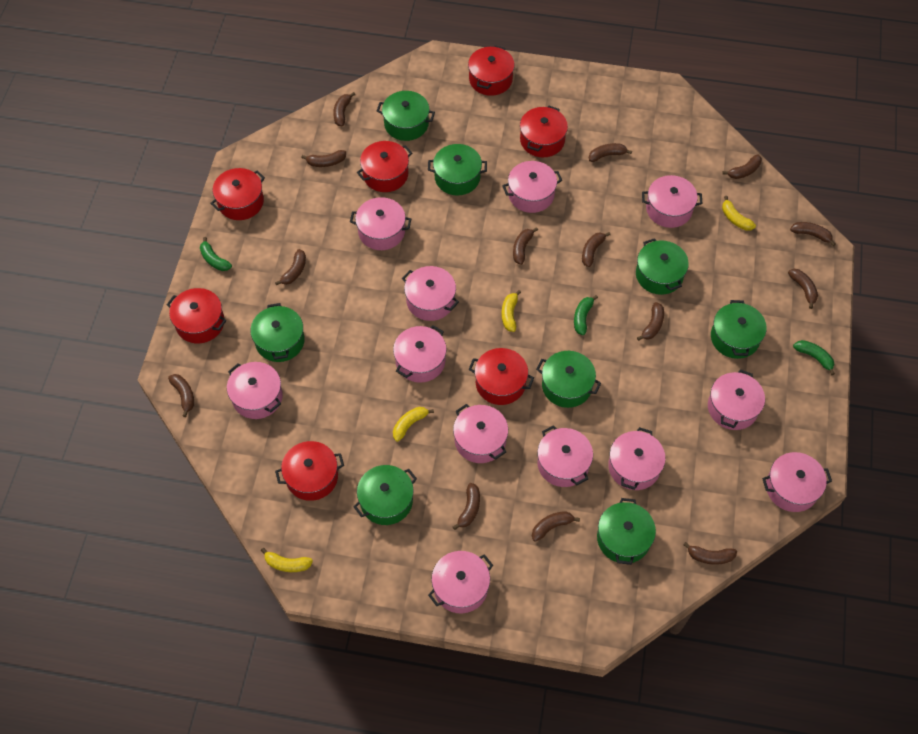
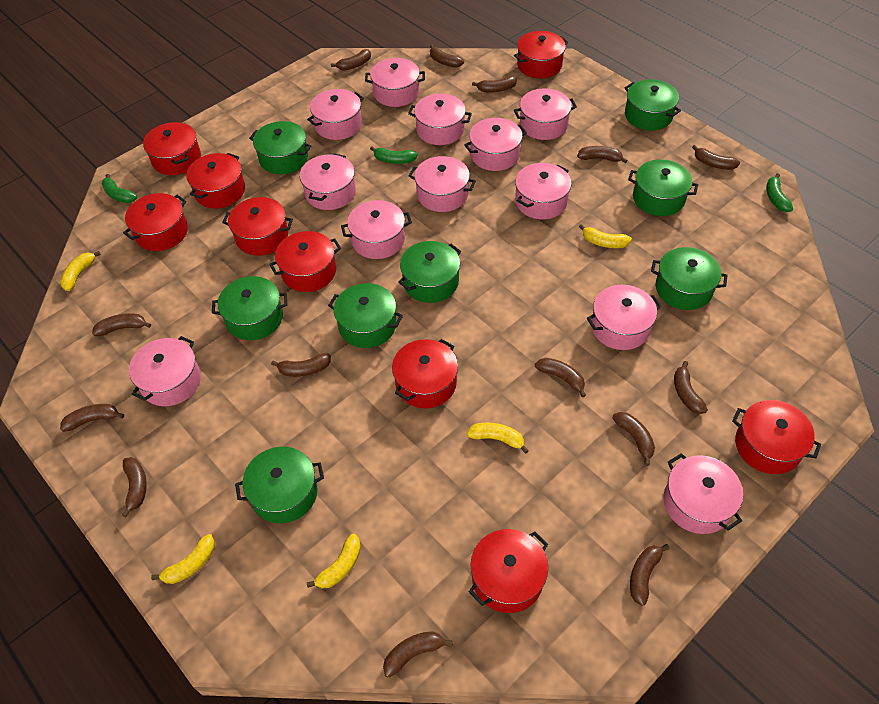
red pot: 7 -> 9
yellow banana: 4 -> 5

